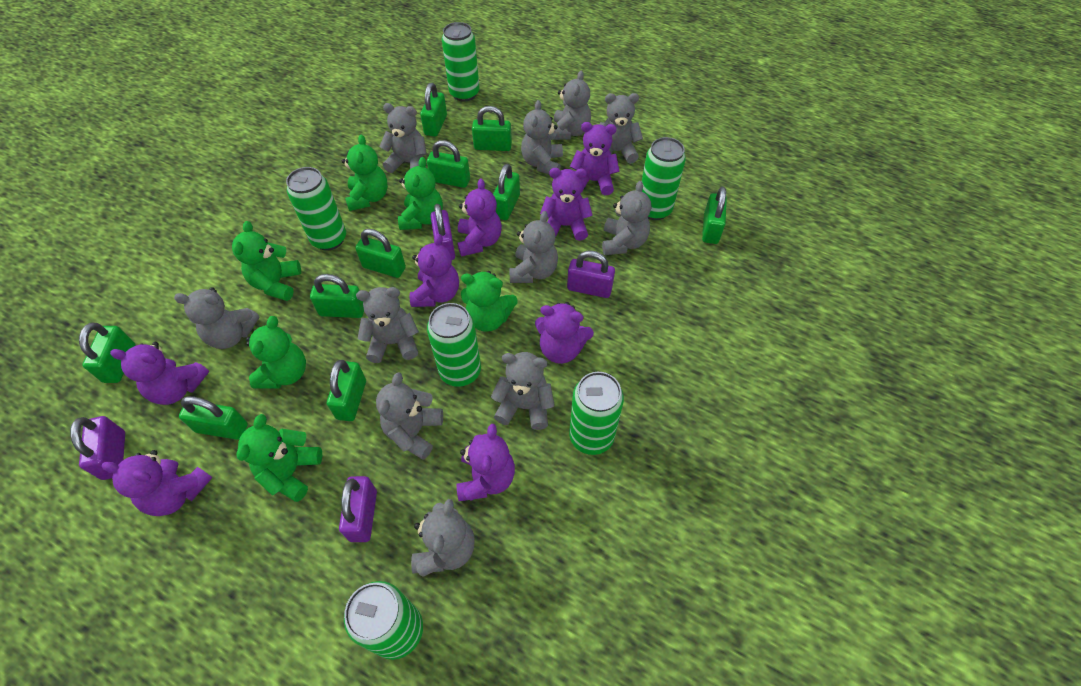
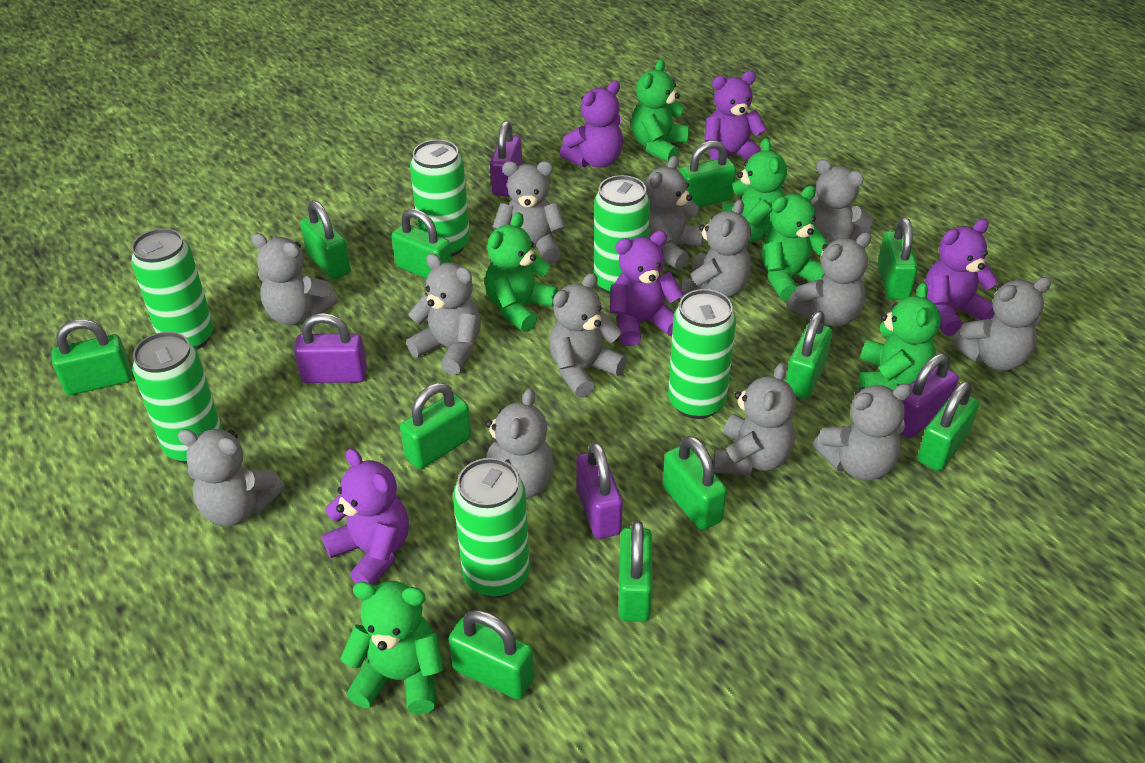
green padlock: 10 -> 11
grey teddy bear: 11 -> 13
purple teddy bear: 8 -> 5

